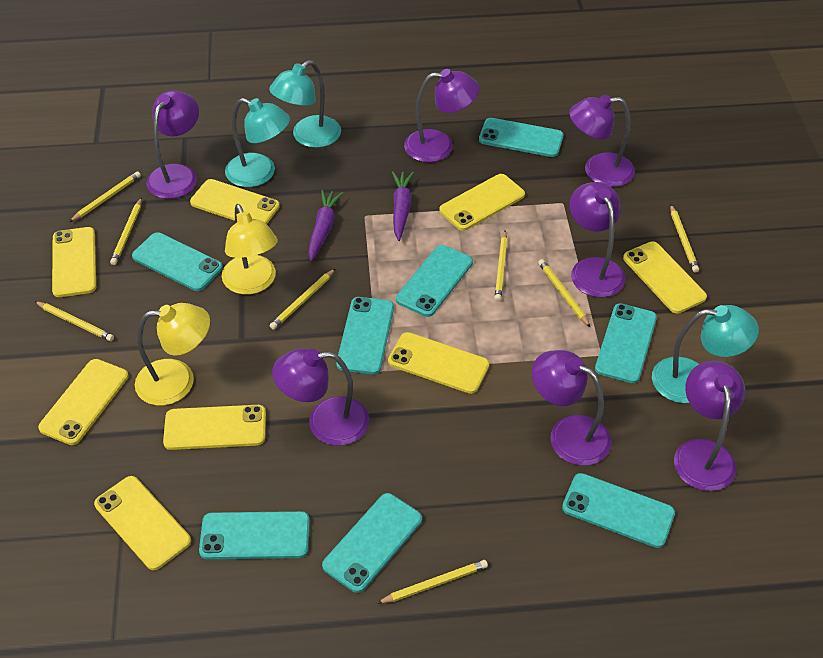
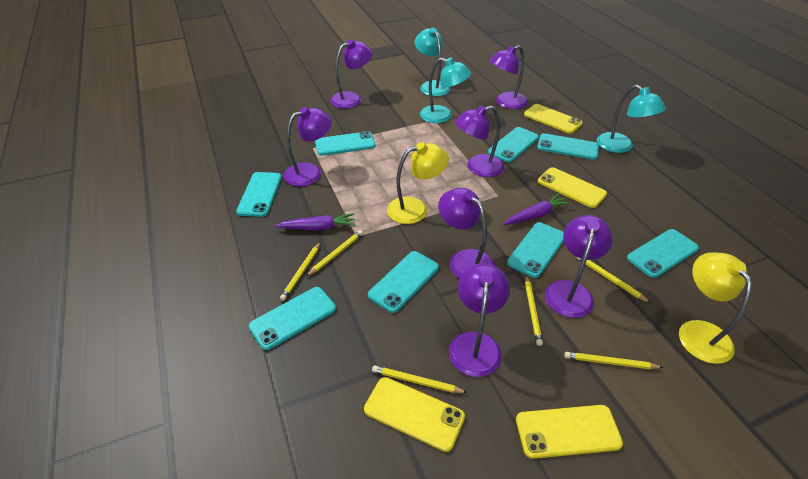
yellow pencil: 8 -> 6
yellow phone: 8 -> 4

